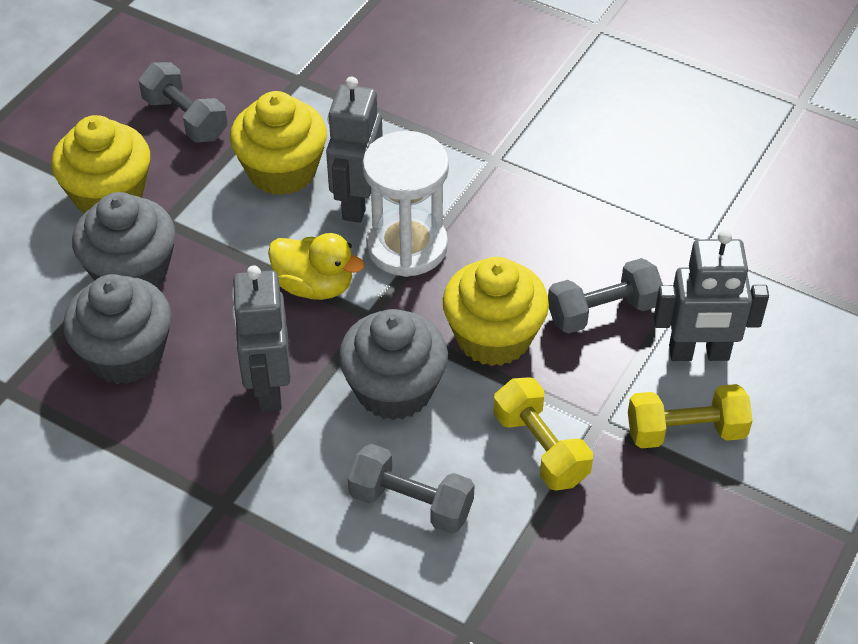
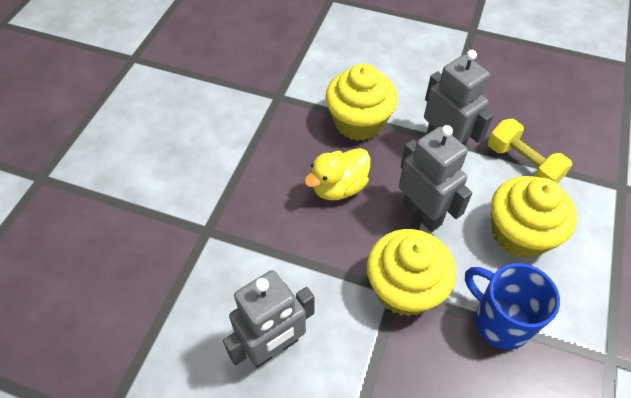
blue mug: 0 -> 1
grey cupcake: 3 -> 0
grey dumbbell: 3 -> 0
white hourglass: 1 -> 0
yellow dumbbell: 2 -> 1

